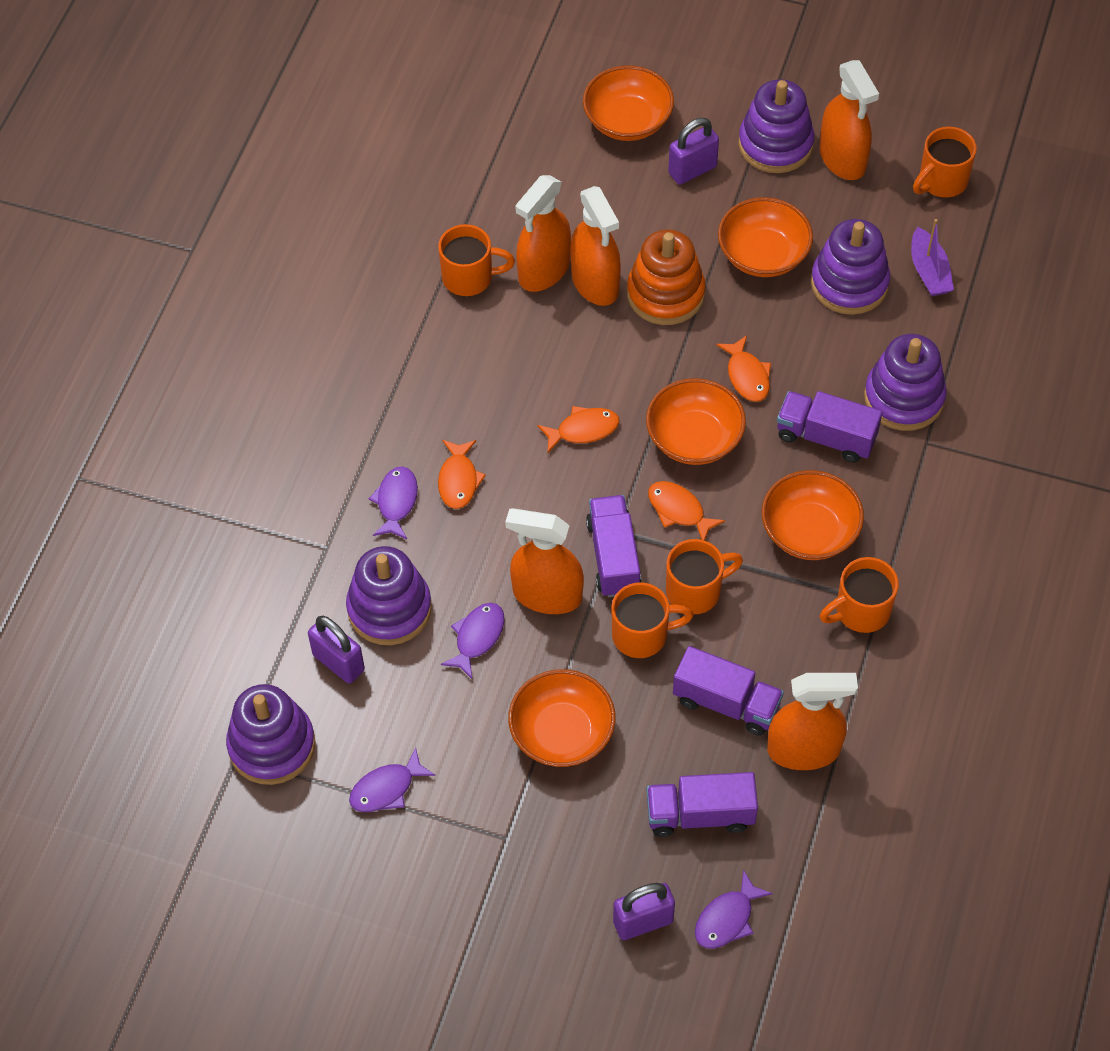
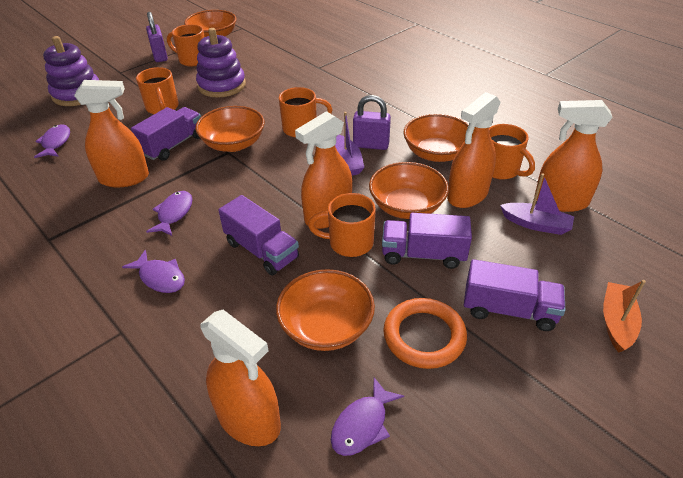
orange boat: 0 -> 1
orange fish: 4 -> 0
orange ring: 0 -> 1
orange stacking toy: 1 -> 0
purple boat: 1 -> 2
purple padlock: 3 -> 2
purple stacking toy: 5 -> 2

